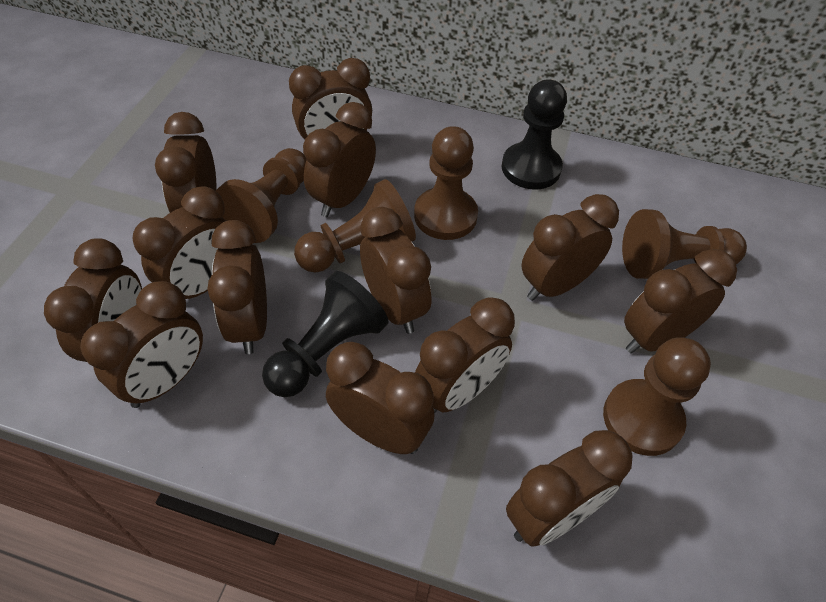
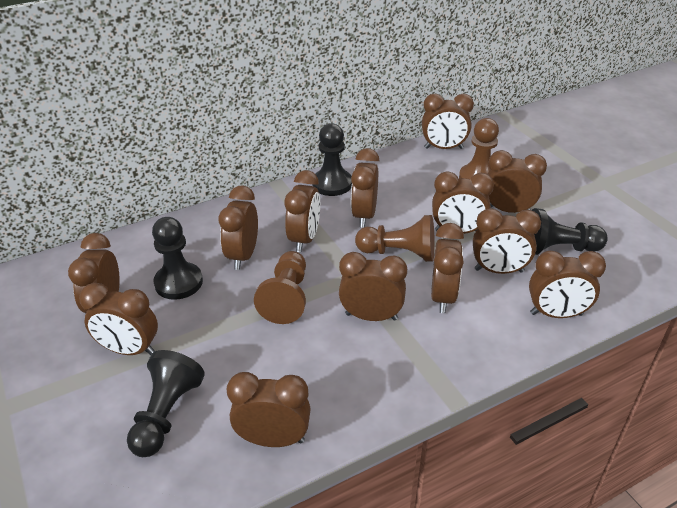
black pawn: 2 -> 4
brown pawn: 5 -> 3

